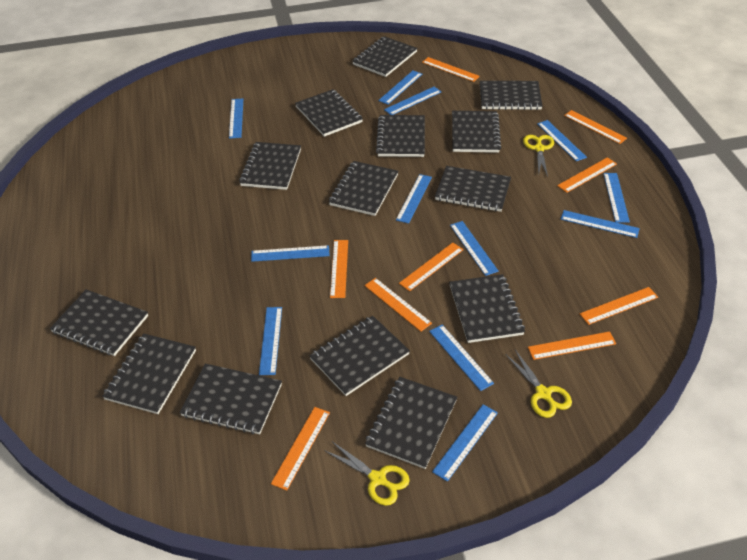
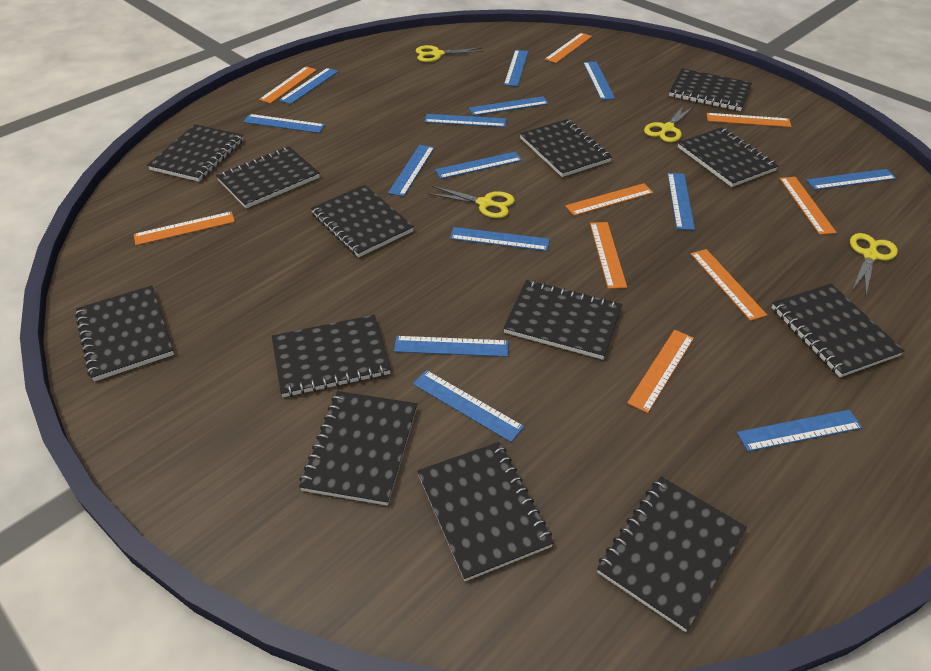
black notebook: 14 -> 13
blue ruler: 12 -> 14
yellow scissors: 3 -> 4

